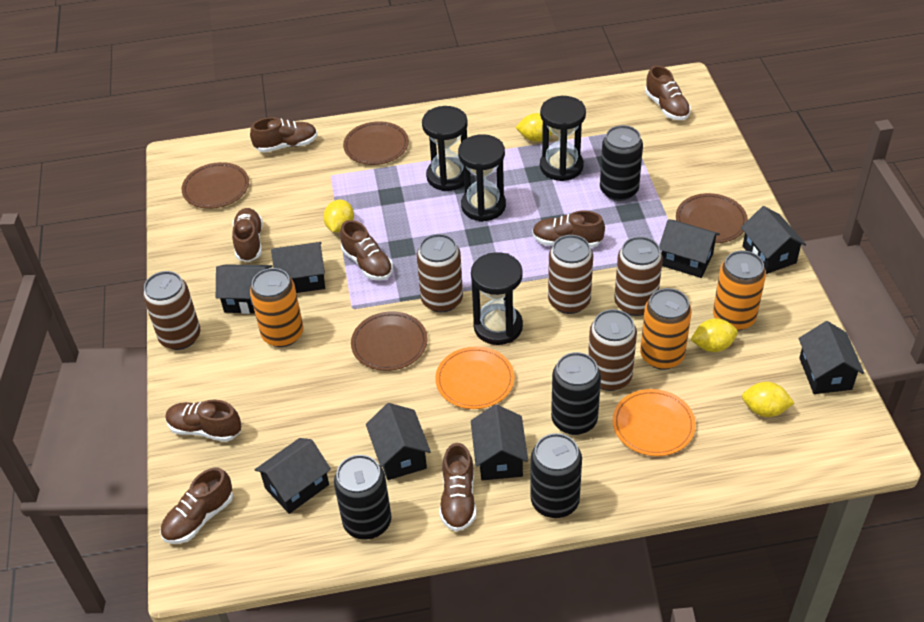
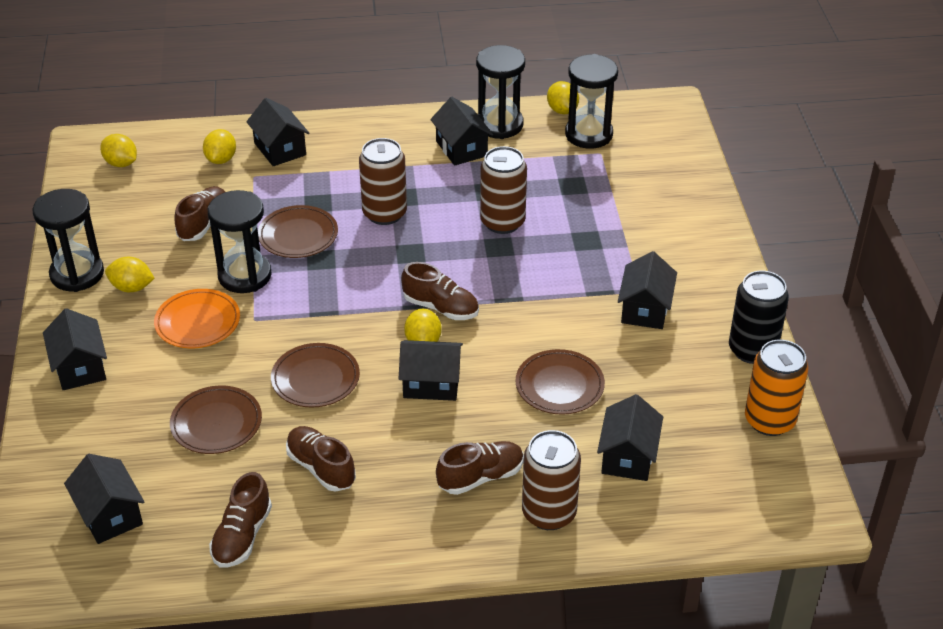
black can: 4 -> 1
black house: 8 -> 7
brown can: 5 -> 3
brown shoe: 8 -> 5
orange can: 3 -> 1
orange plate: 2 -> 1
yellow lemon: 4 -> 5

